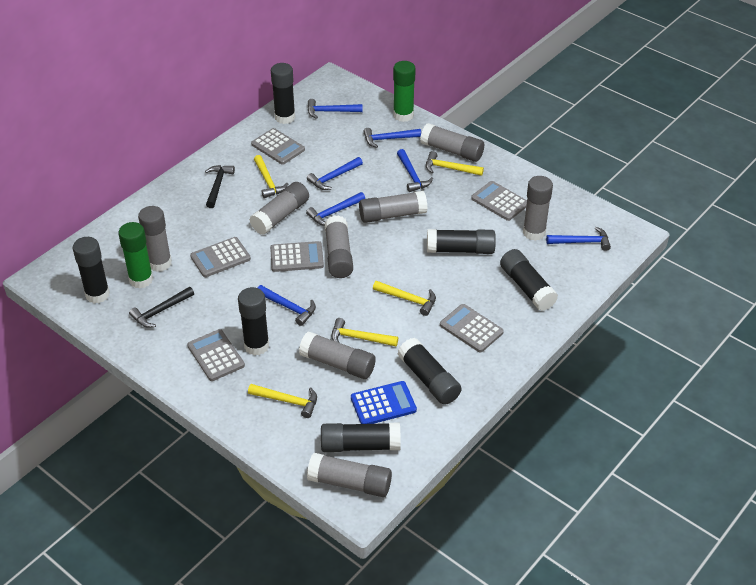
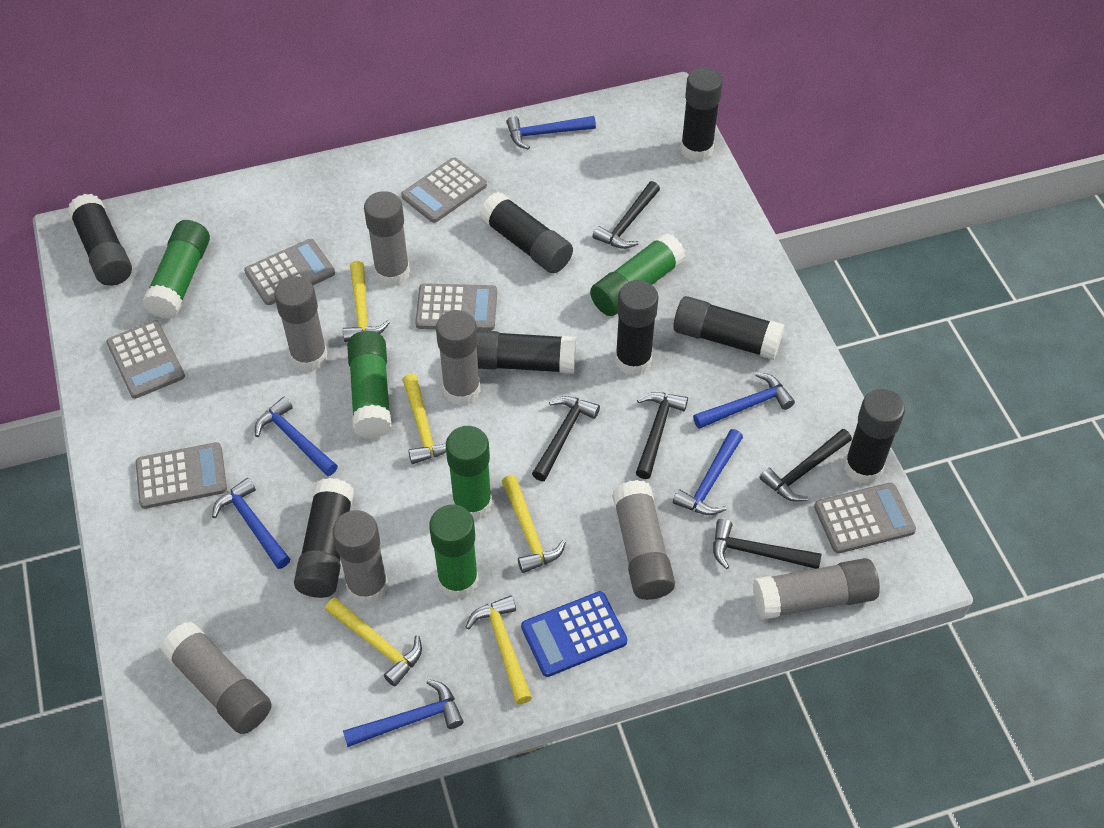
black glue stick: 7 -> 8
black hammer: 2 -> 5
blue hammer: 7 -> 6
green glue stick: 2 -> 5
grey glue stick: 8 -> 7

